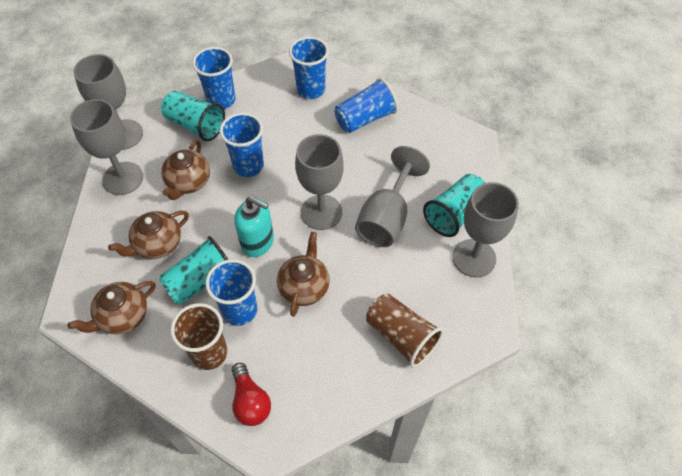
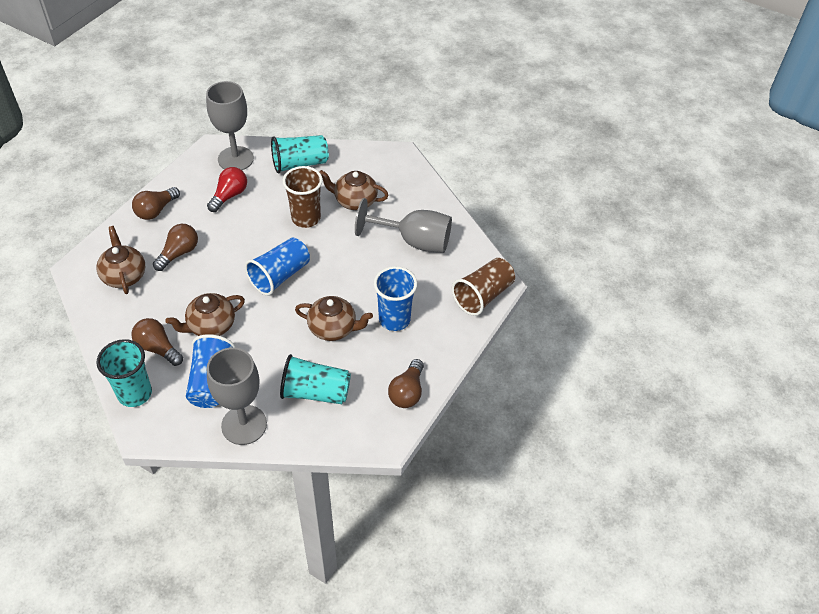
blue cup: 5 -> 3
brown light bulb: 0 -> 4
grey goblet: 5 -> 3
turquoise soap dispenser: 1 -> 0

